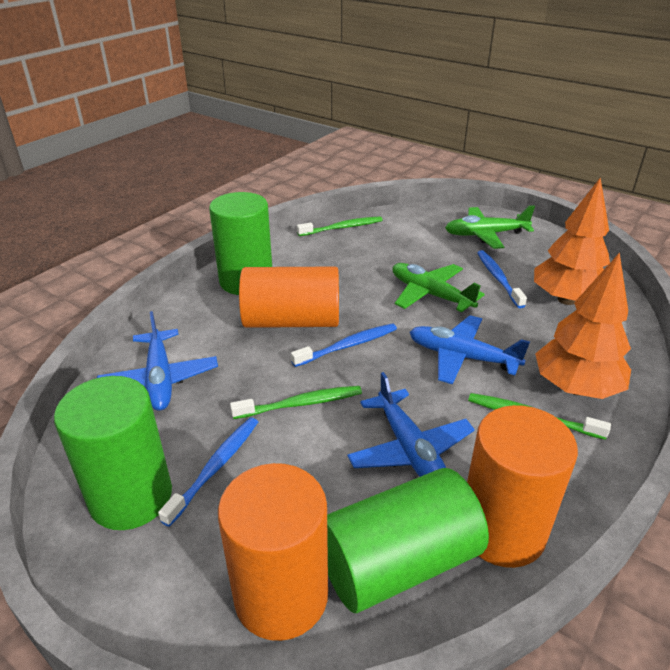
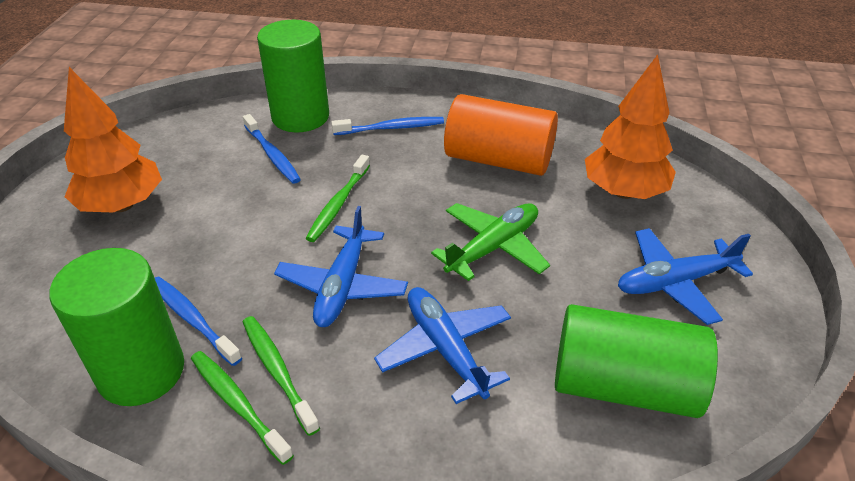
green plane: 2 -> 1
orange cylinder: 3 -> 1

